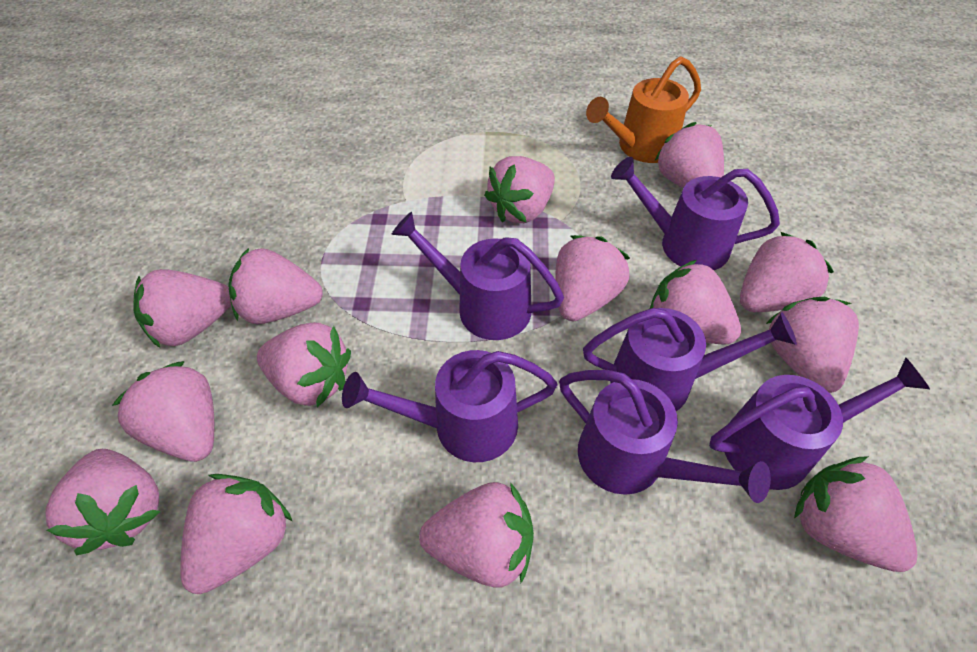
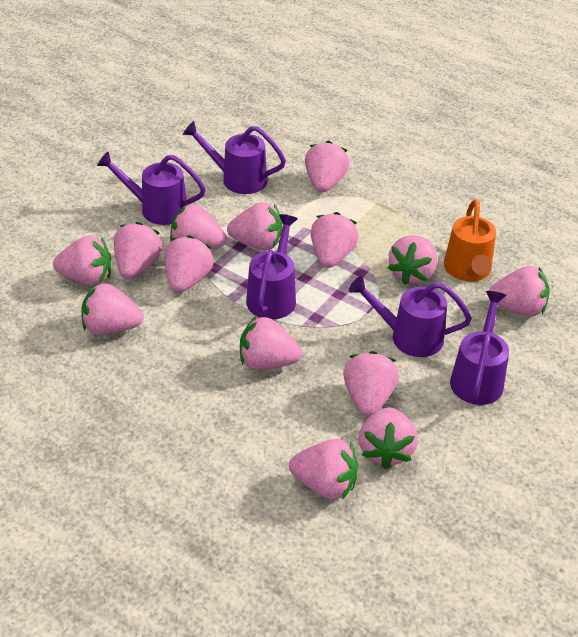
purple watering can: 6 -> 5

